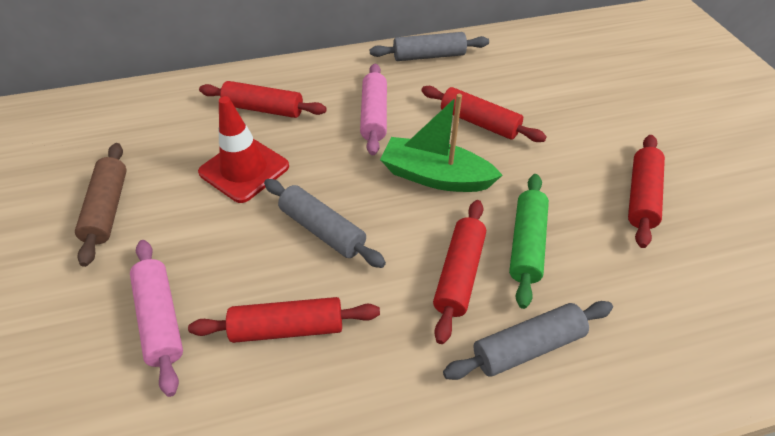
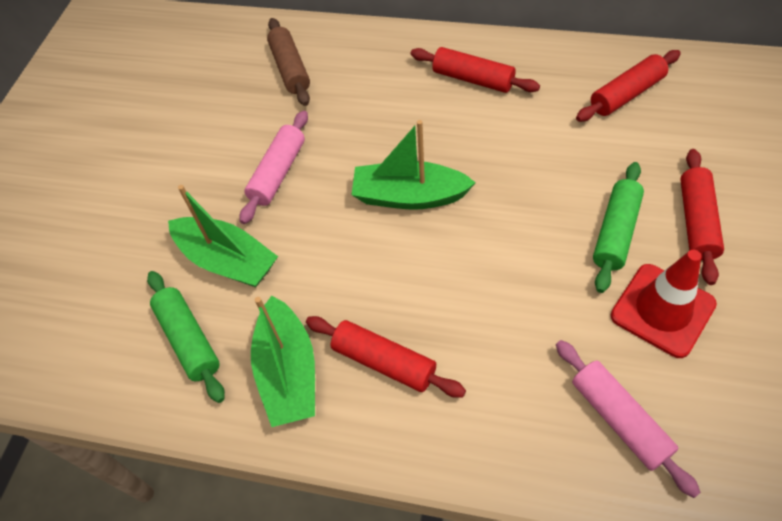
green boat: 1 -> 3
green rolling pin: 1 -> 2
grey rolling pin: 3 -> 0
red rolling pin: 5 -> 4

